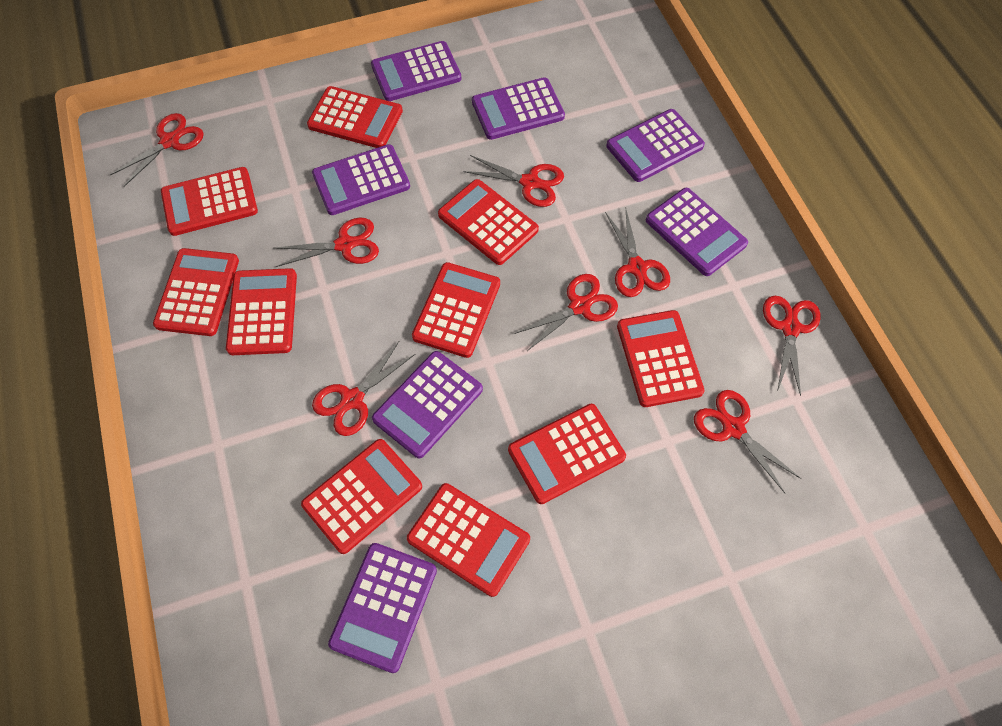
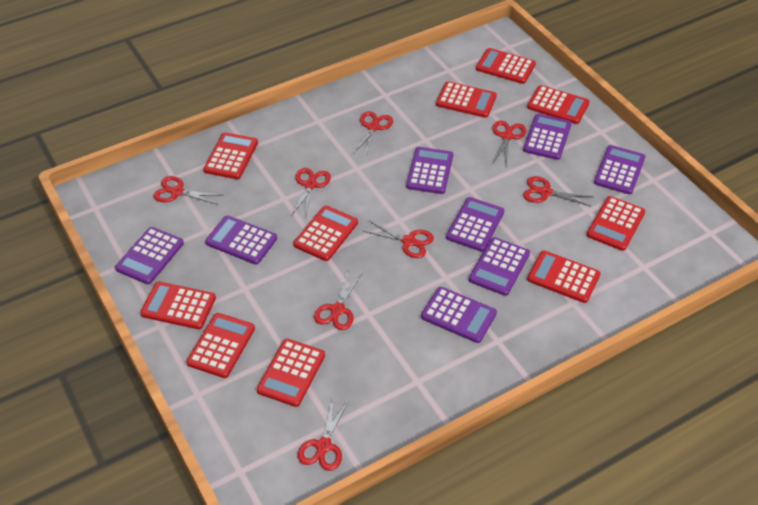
purple calculator: 7 -> 8

